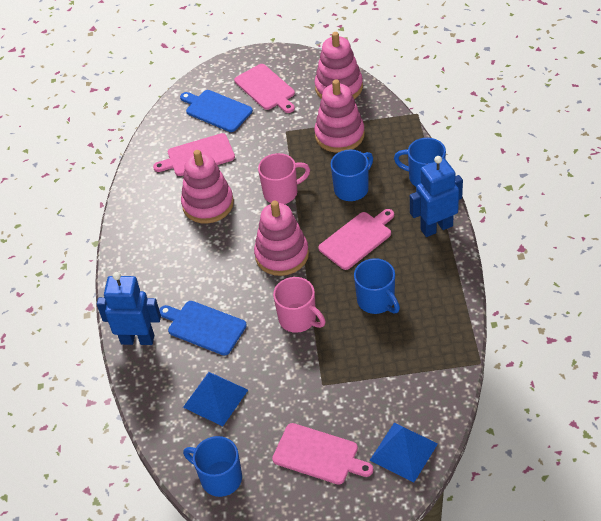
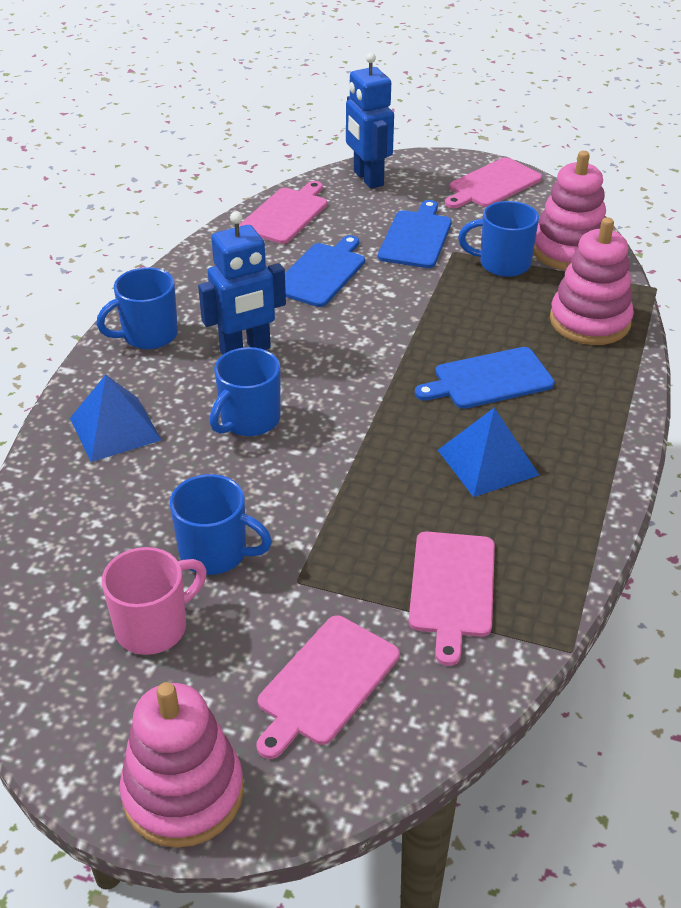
blue cutting board: 2 -> 3
pink mug: 2 -> 1
pink stacking toy: 4 -> 3

